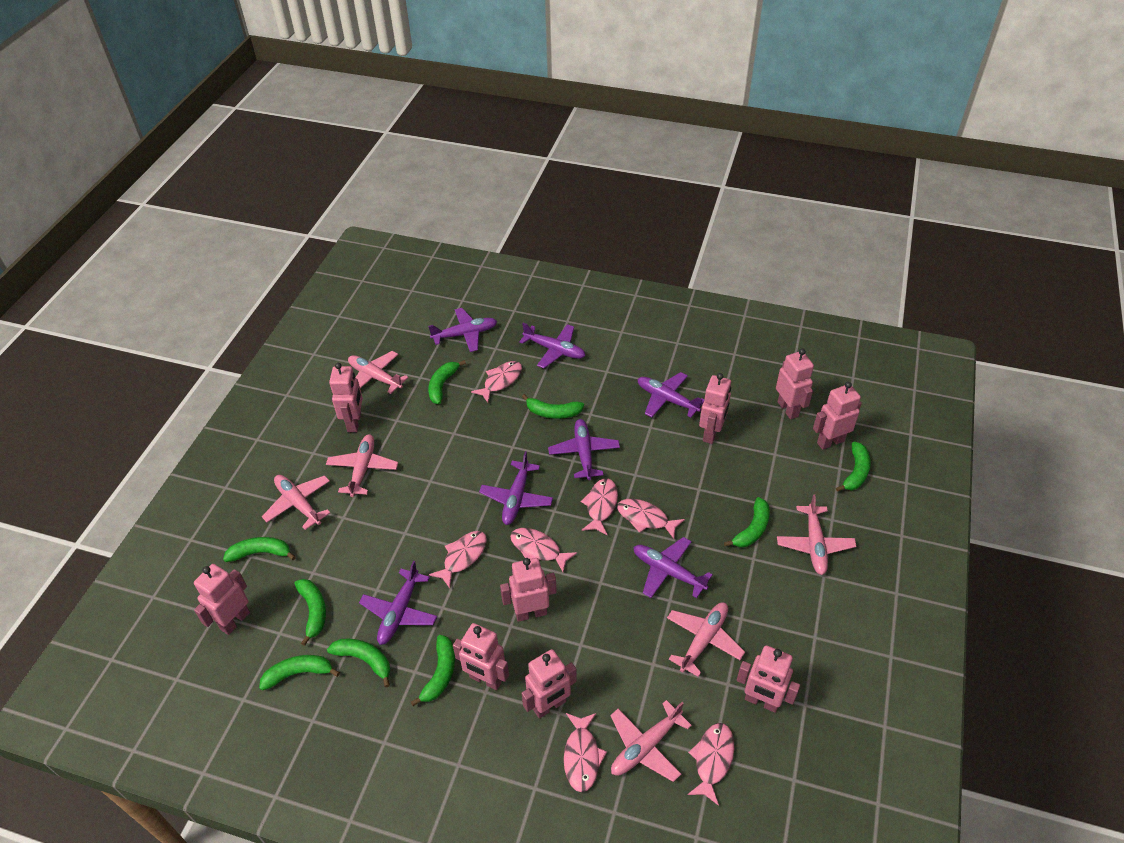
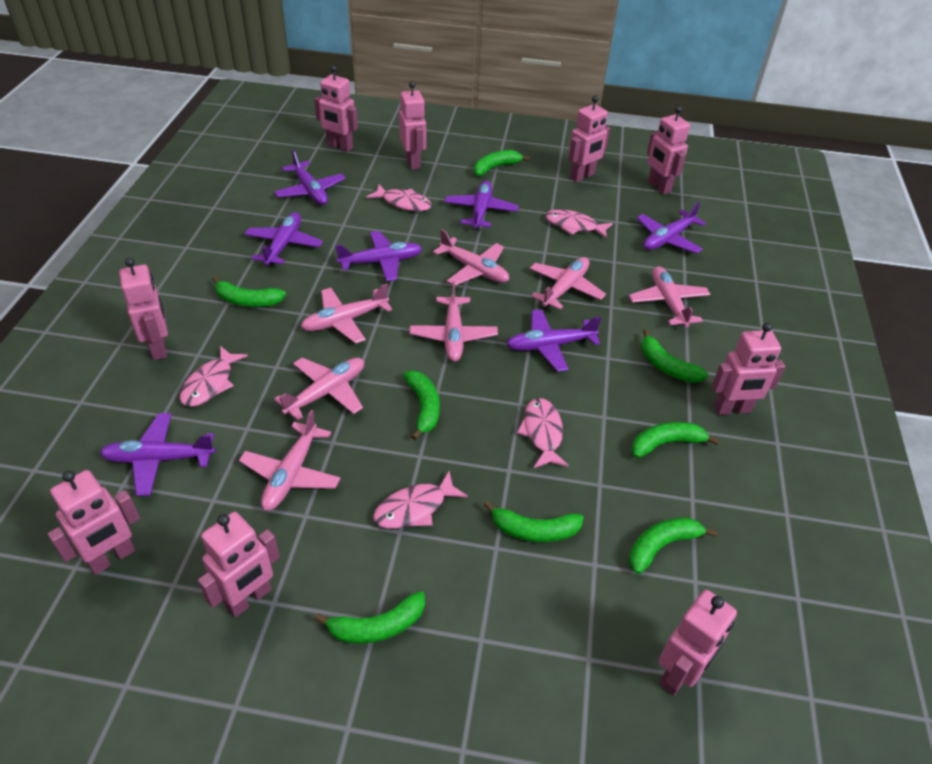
green banana: 9 -> 8
pink fish: 7 -> 5
pink plane: 6 -> 7

